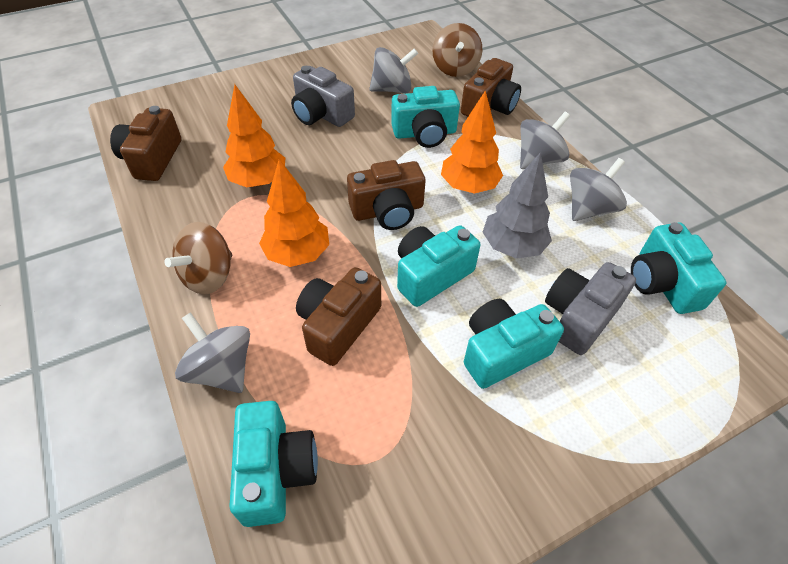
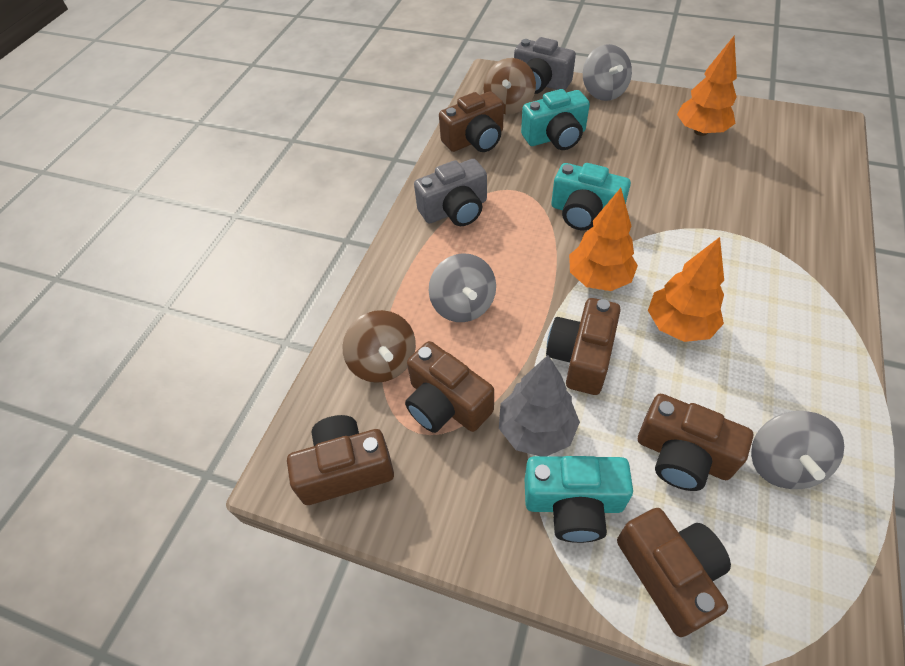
brown camera: 4 -> 6
grey spinning top: 4 -> 3
turquoise camera: 5 -> 3

